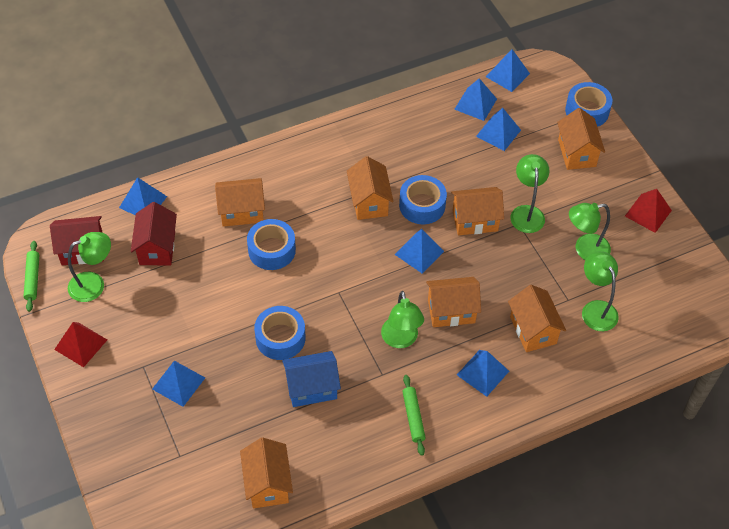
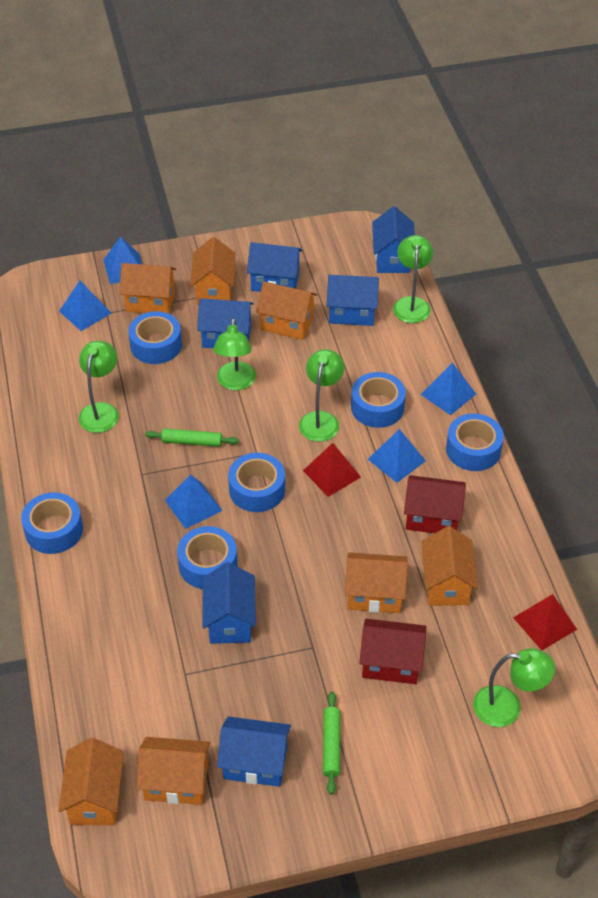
blue house: 1 -> 6
blue pyramid: 7 -> 5
blue tape: 4 -> 6

